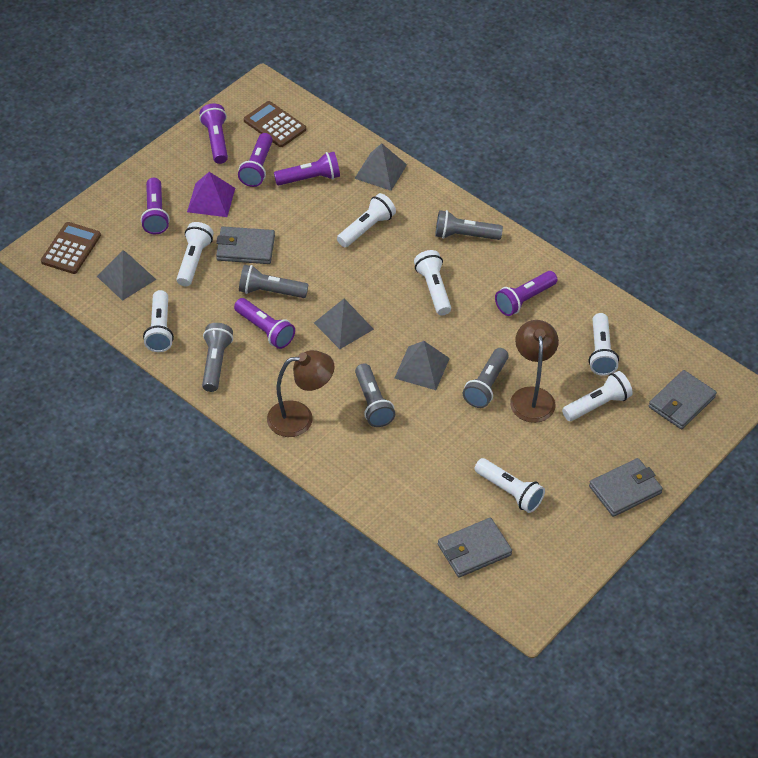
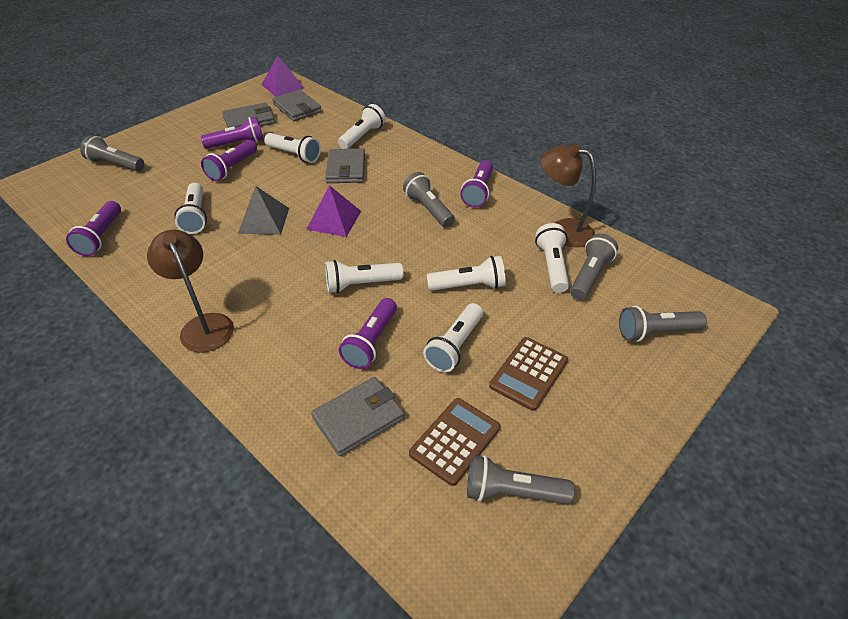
grey pyramid: 4 -> 1
purple flashlight: 6 -> 5
purple pyramid: 1 -> 2

